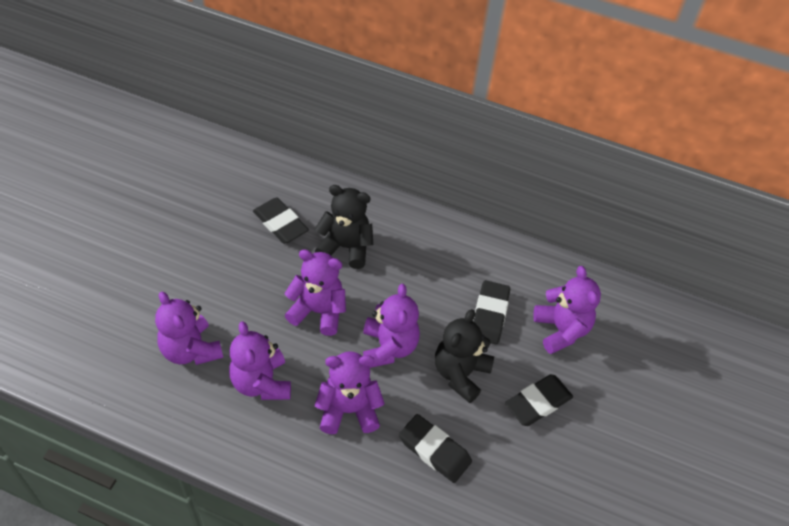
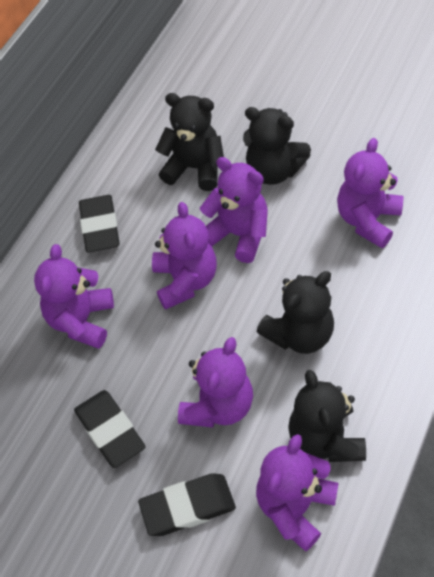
black eraser: 4 -> 3
black teddy bear: 2 -> 4

